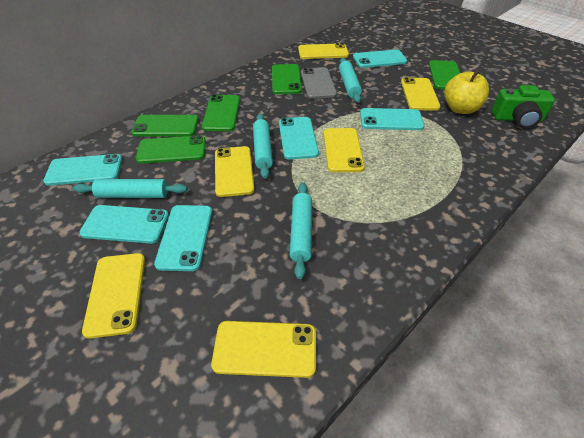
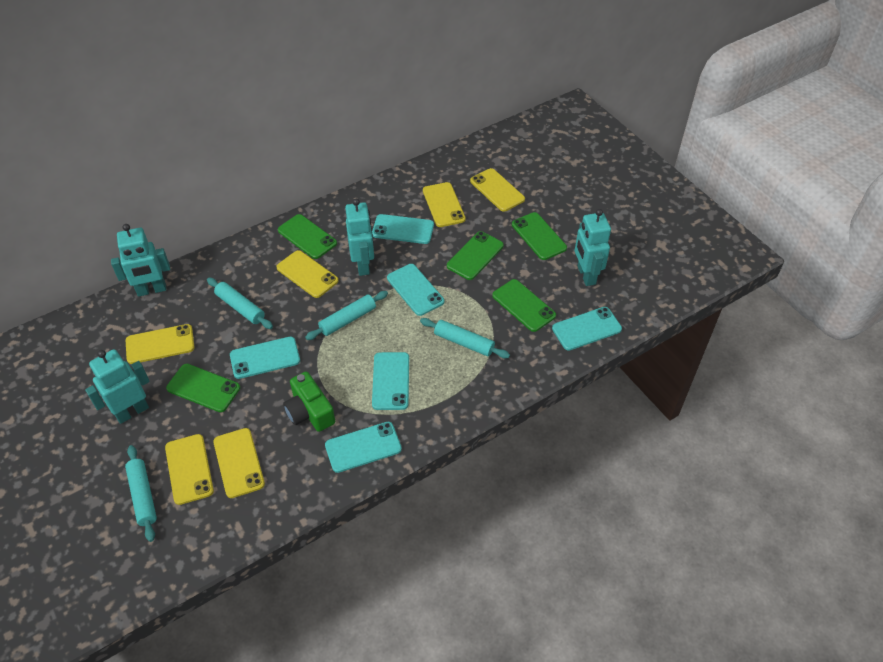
grey phone: 1 -> 0
turquoise robot: 0 -> 4
yellow apple: 1 -> 0

